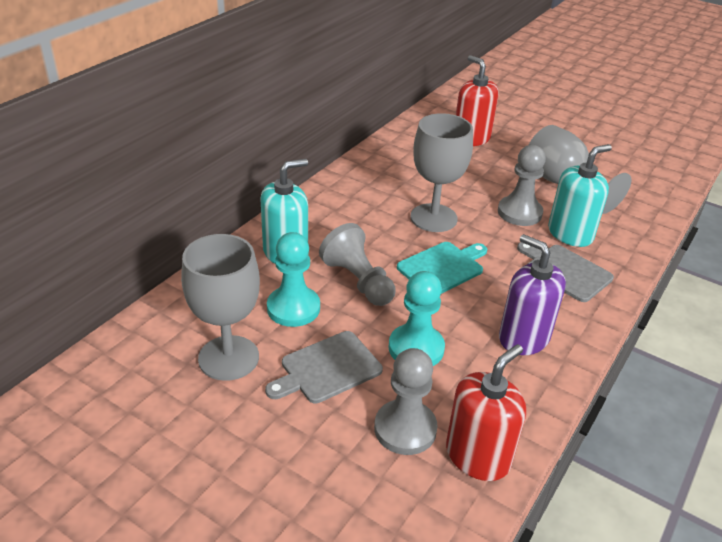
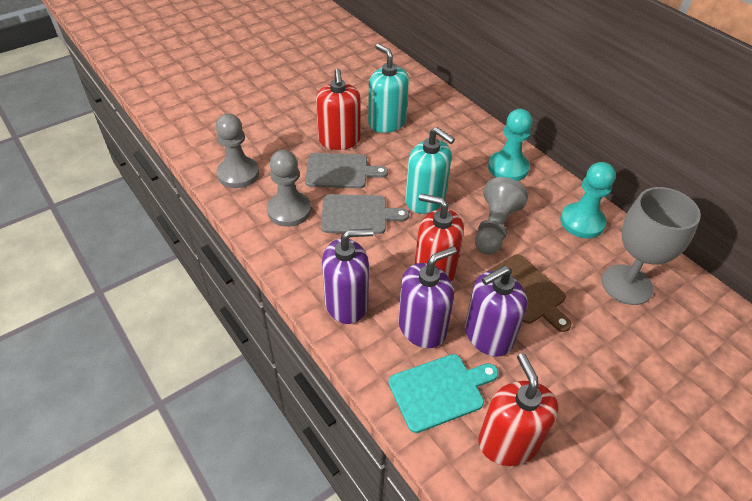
brown cutting board: 0 -> 1
grey goblet: 3 -> 1
purple soap dispenser: 1 -> 3
red soap dispenser: 2 -> 3

